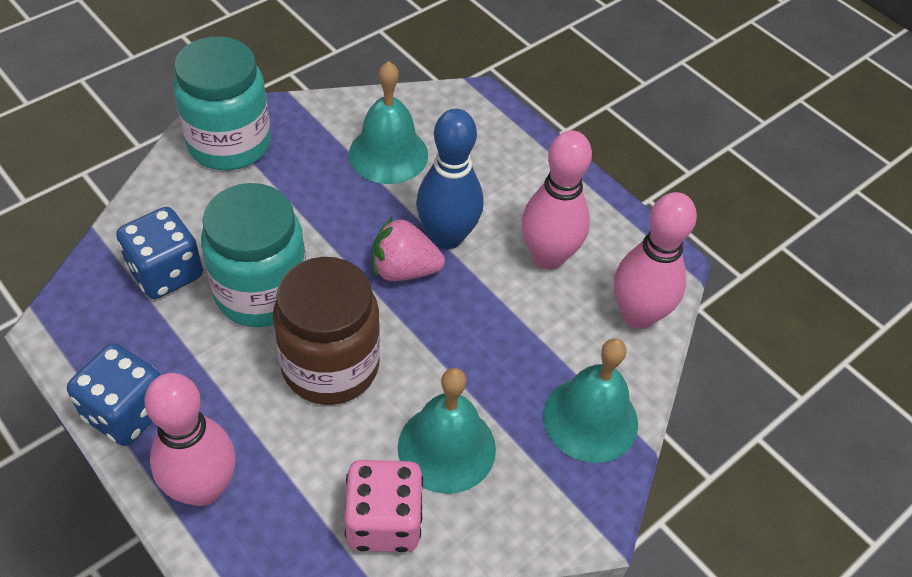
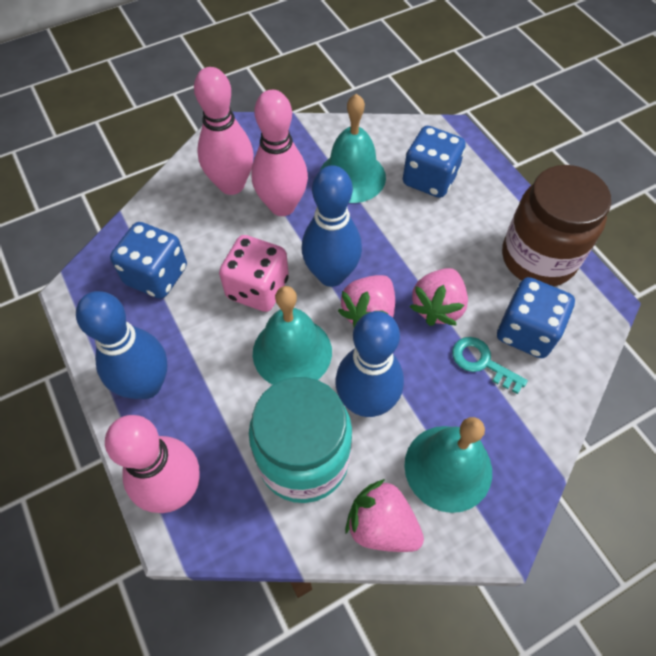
blue bowling pin: 1 -> 3
blue dice: 2 -> 3
pink strawberry: 1 -> 3
turquoise jar: 2 -> 1
turquoise key: 0 -> 1

